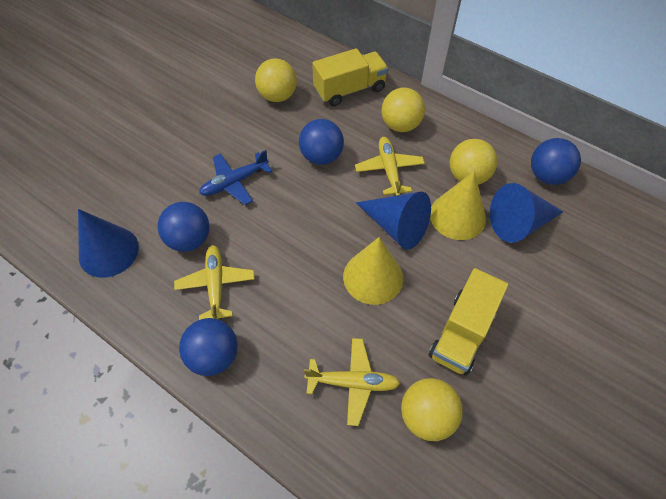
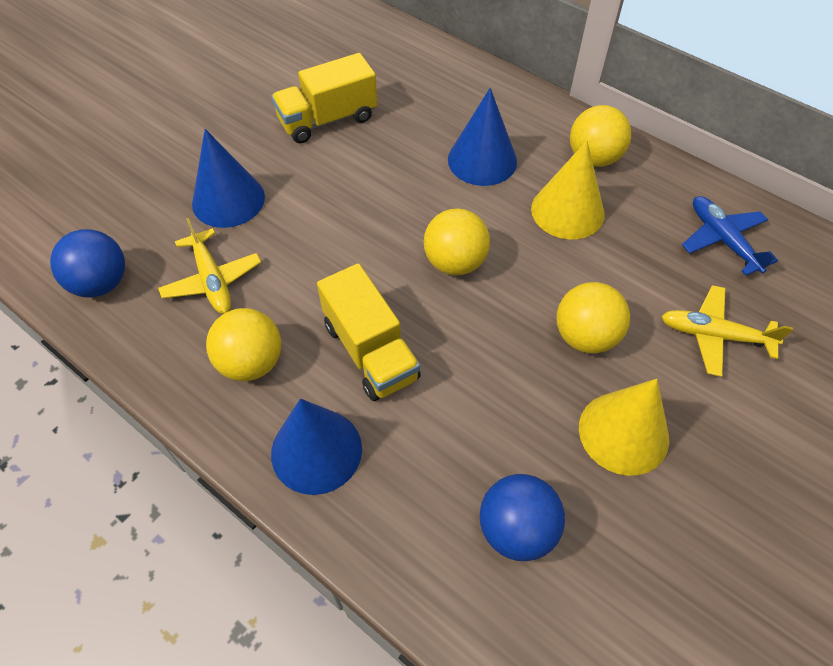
blue ball: 4 -> 2
yellow plane: 3 -> 2

